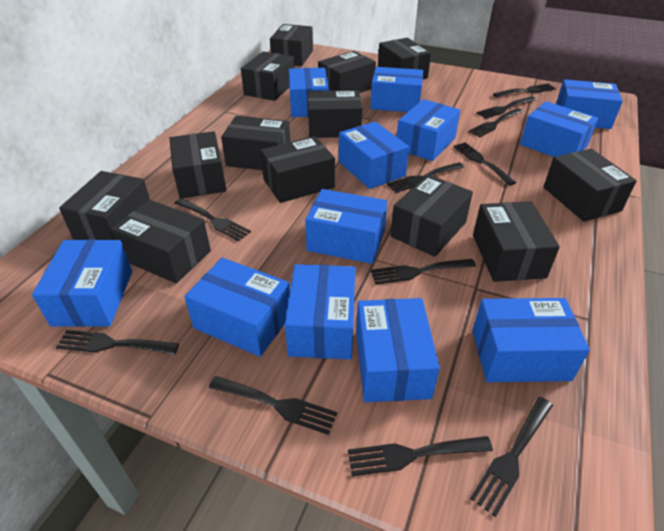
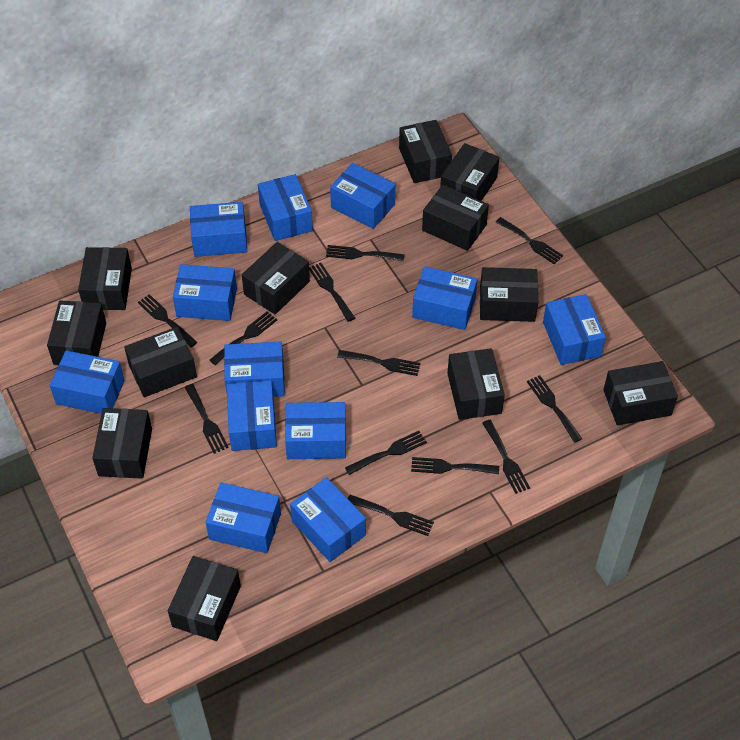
black box: 13 -> 12
black fork: 11 -> 12

